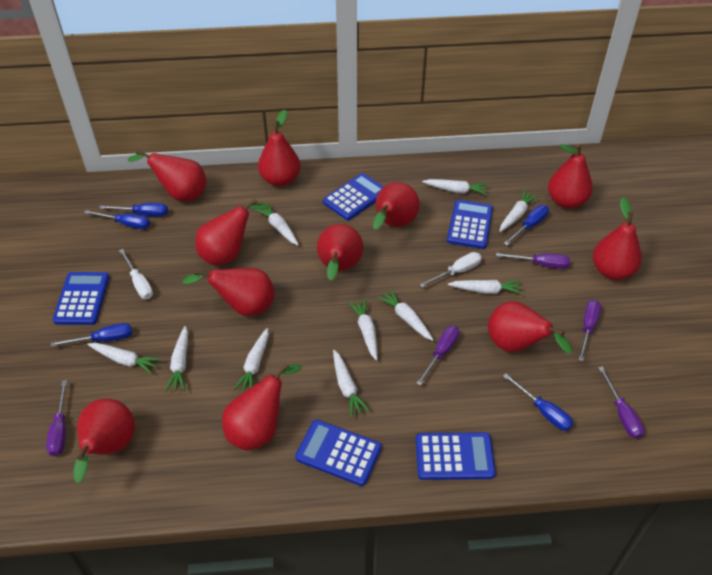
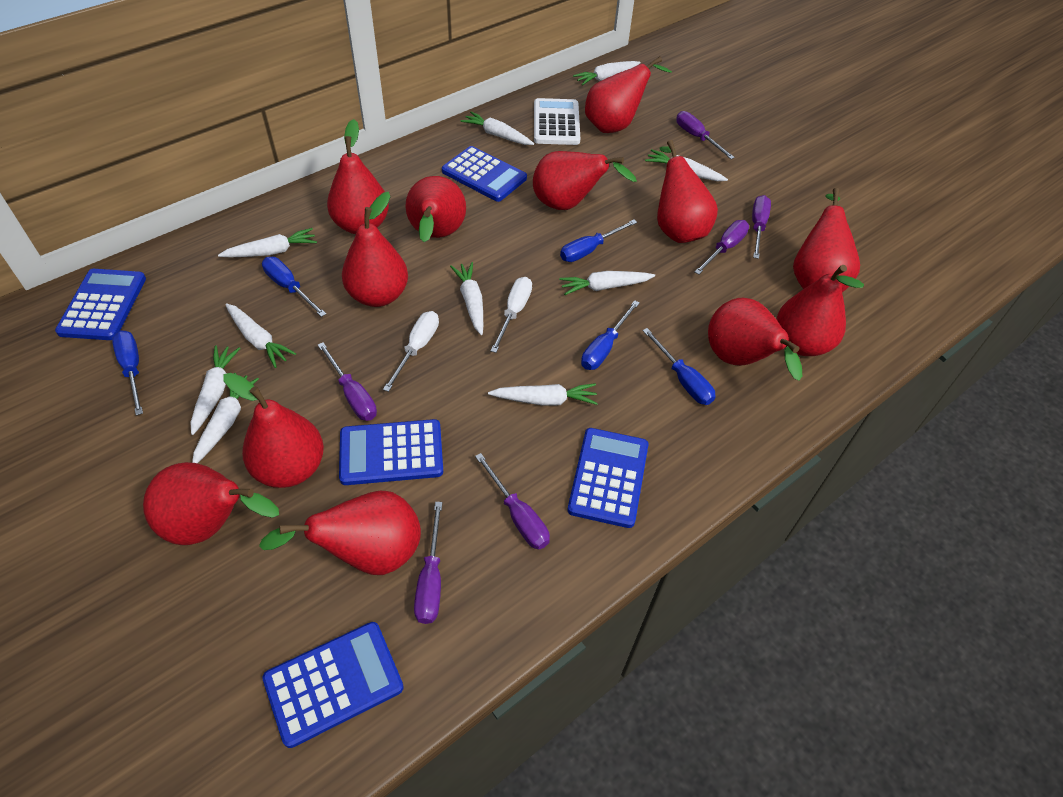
purple screwdriver: 5 -> 6
red pear: 11 -> 12
white calculator: 0 -> 1

